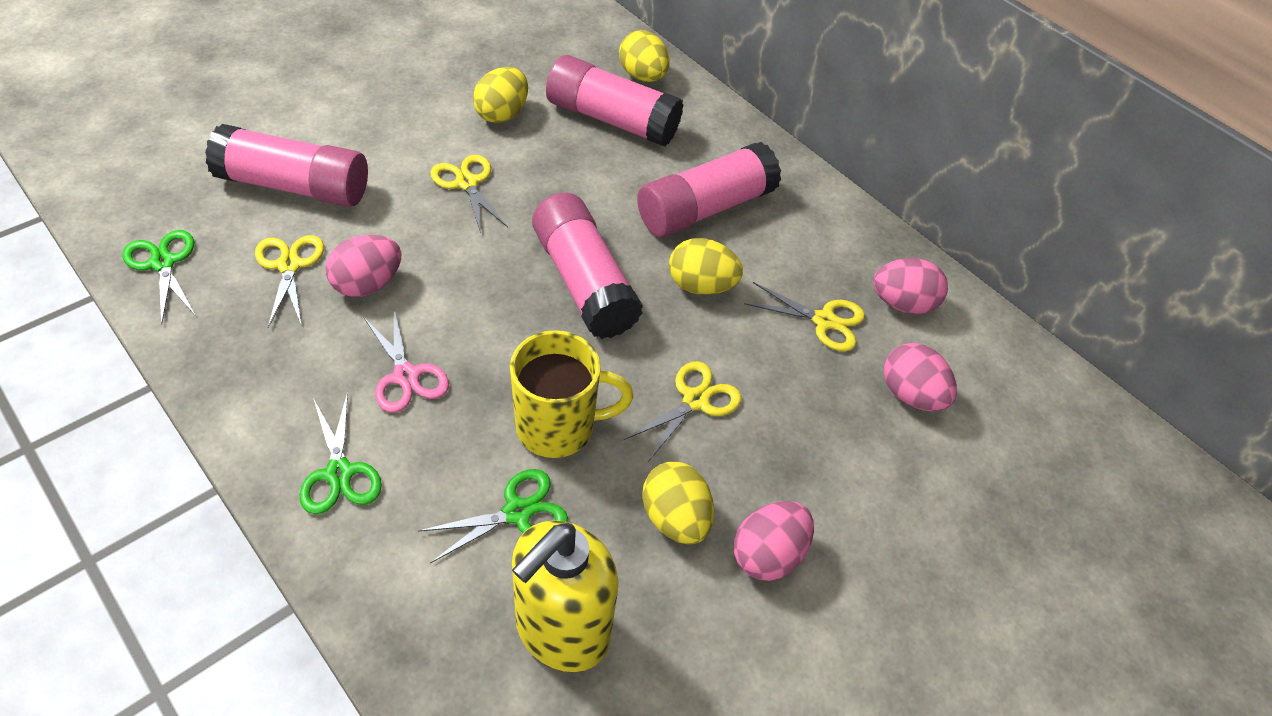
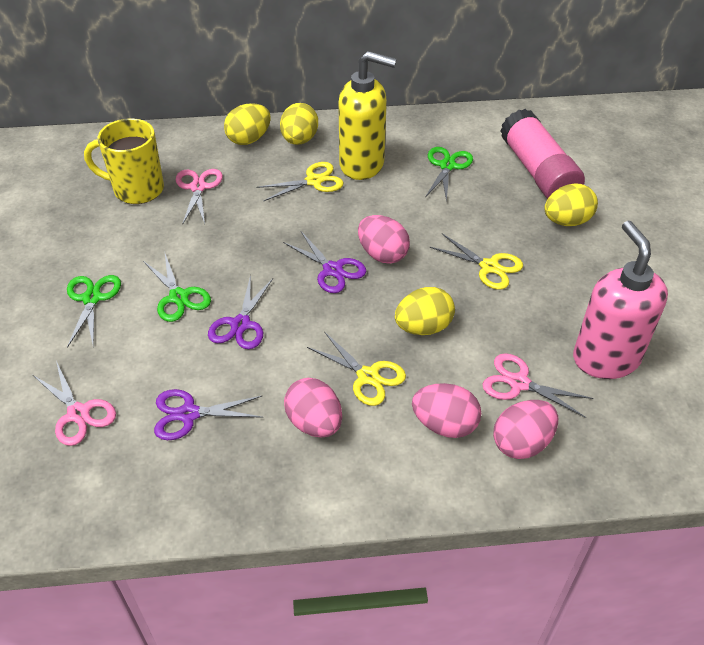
pink glue stick: 4 -> 1
pink scissors: 1 -> 3
pink soap dispenser: 0 -> 1
purple scissors: 0 -> 3
yellow scissors: 4 -> 3

